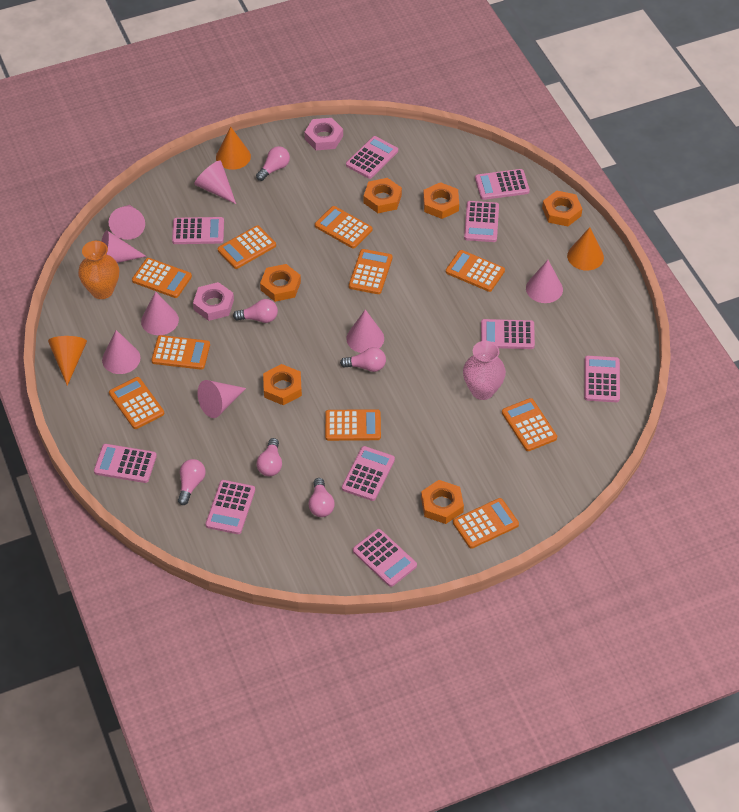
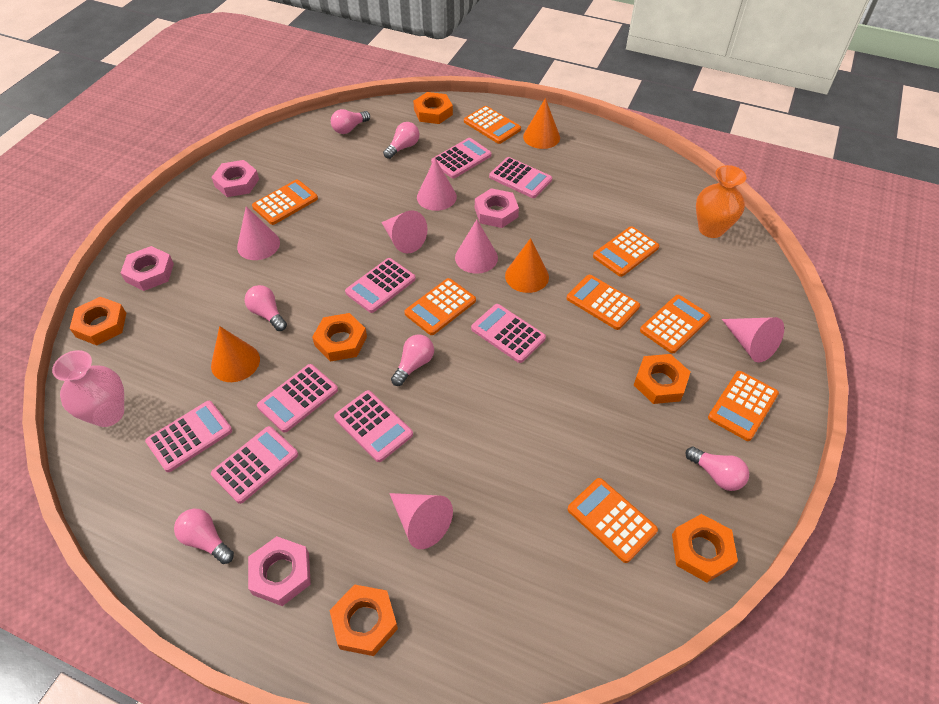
orange calculator: 10 -> 8
pink calculator: 10 -> 8
pink cone: 8 -> 6
pink nut: 2 -> 4

